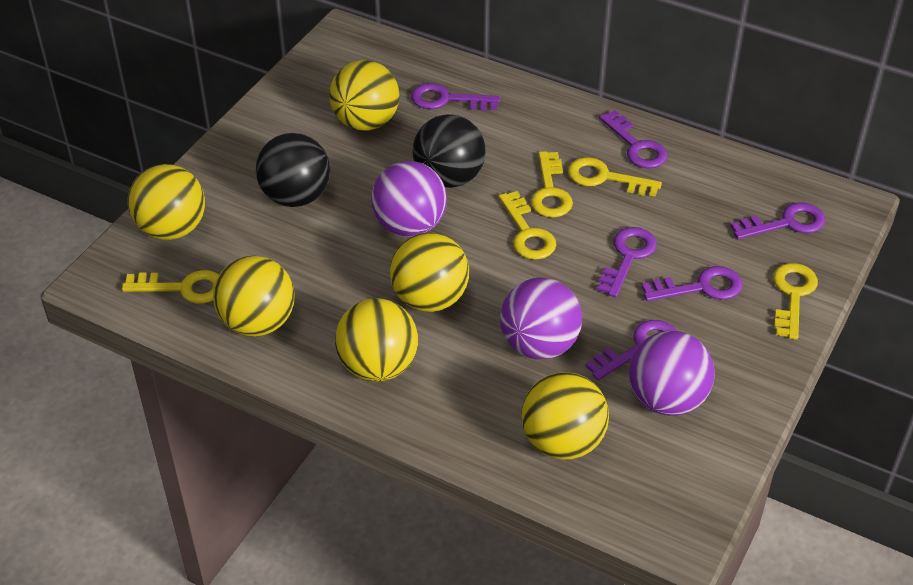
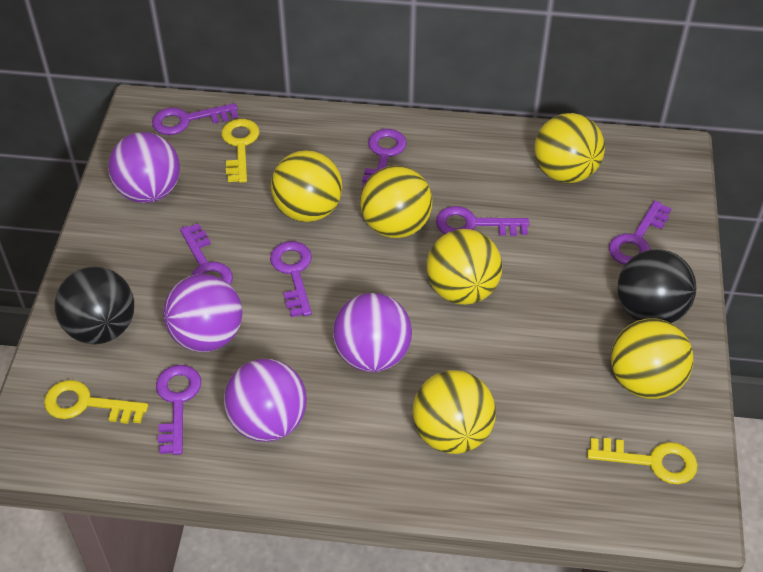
purple ball: 3 -> 4
purple key: 6 -> 7
yellow key: 5 -> 3

